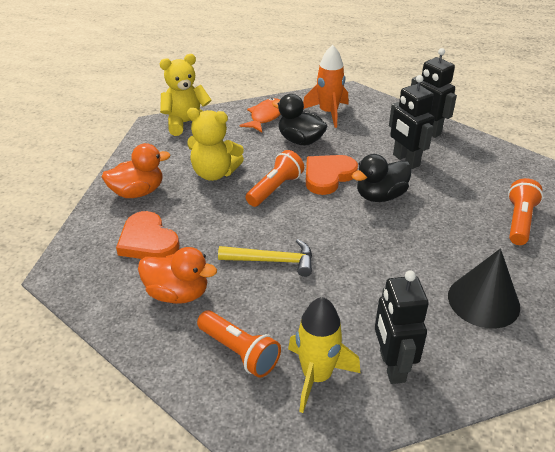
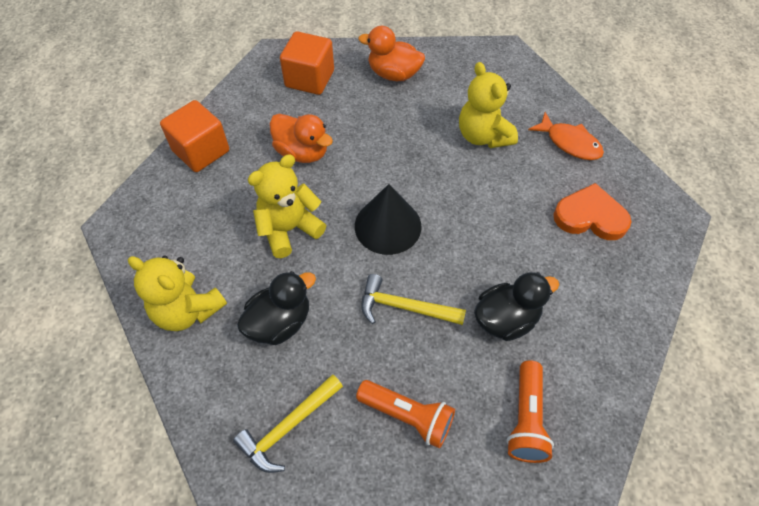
black robot: 3 -> 0
orange cube: 0 -> 2
orange flashlight: 3 -> 2
orange heart: 2 -> 1
orange rocket: 1 -> 0
yellow hammer: 1 -> 2
yellow rocket: 1 -> 0
yellow teddy bear: 2 -> 3

